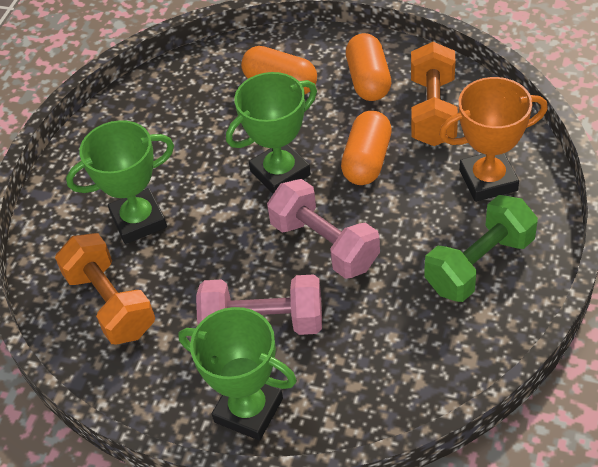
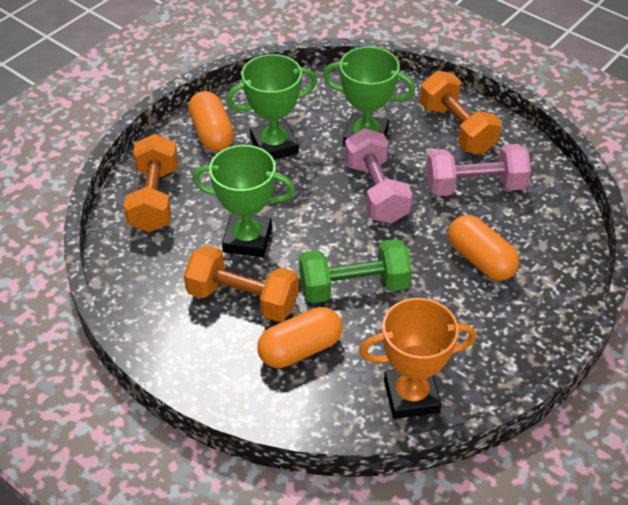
orange dumbbell: 2 -> 3

